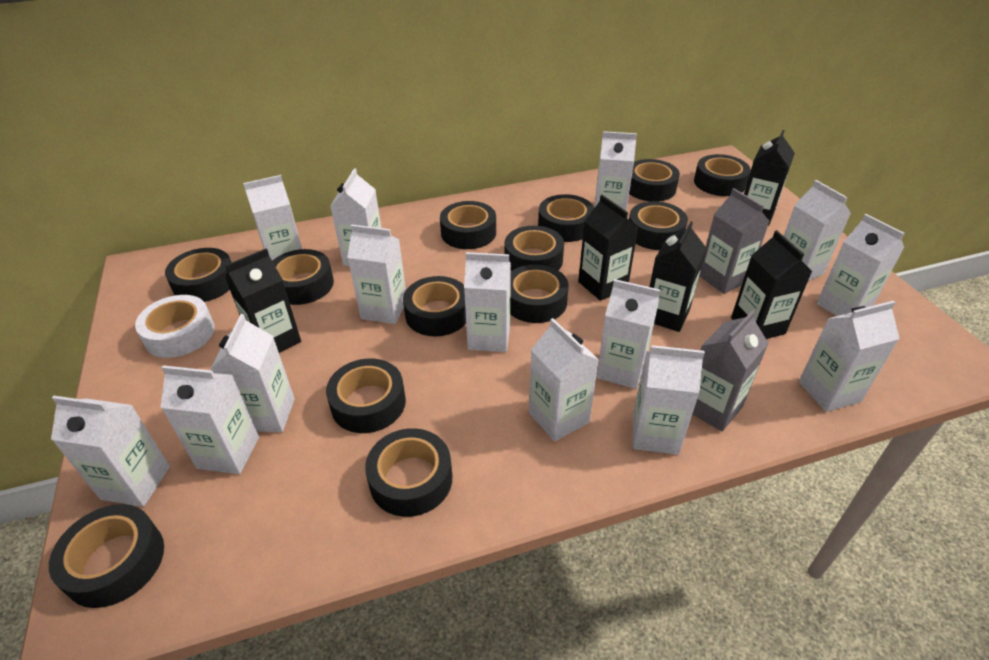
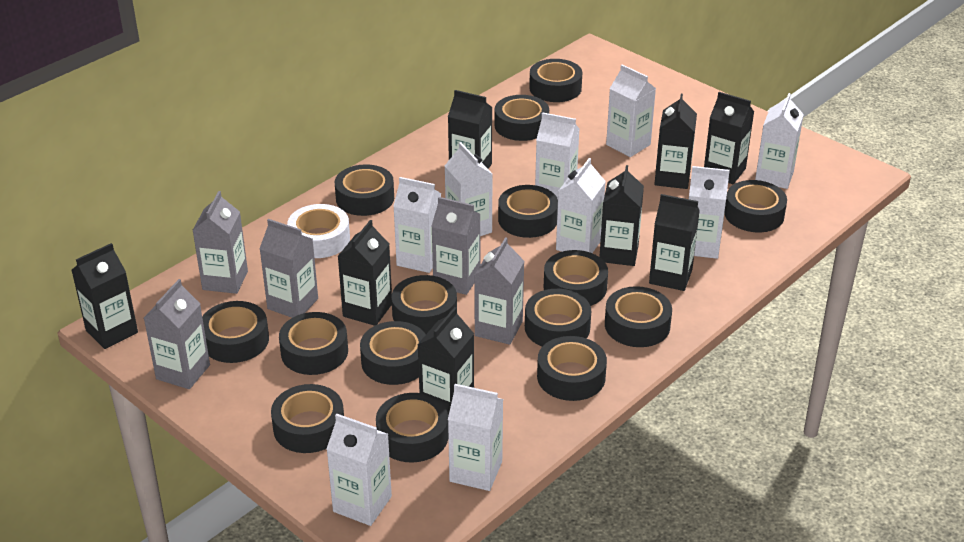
black carton: 5 -> 8
black tape: 13 -> 15
grey carton: 2 -> 5
white carton: 14 -> 9

